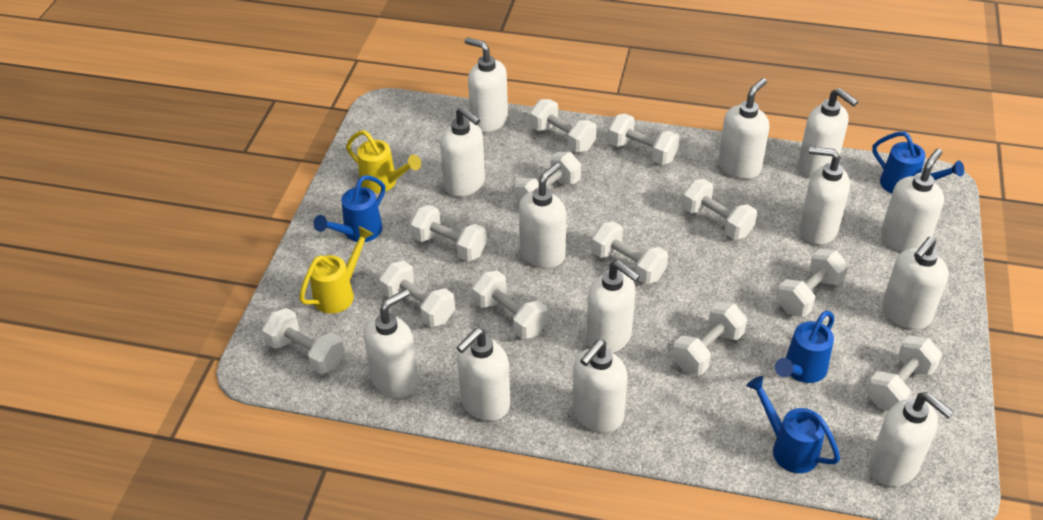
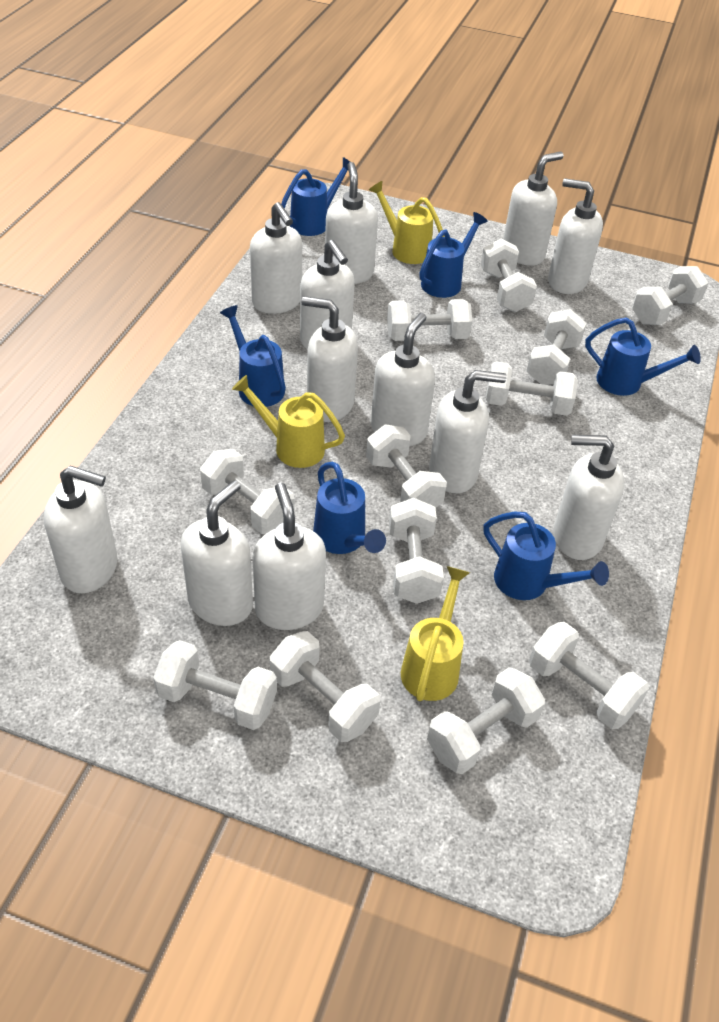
blue watering can: 4 -> 6
white soap dispenser: 13 -> 12
yellow watering can: 2 -> 3

